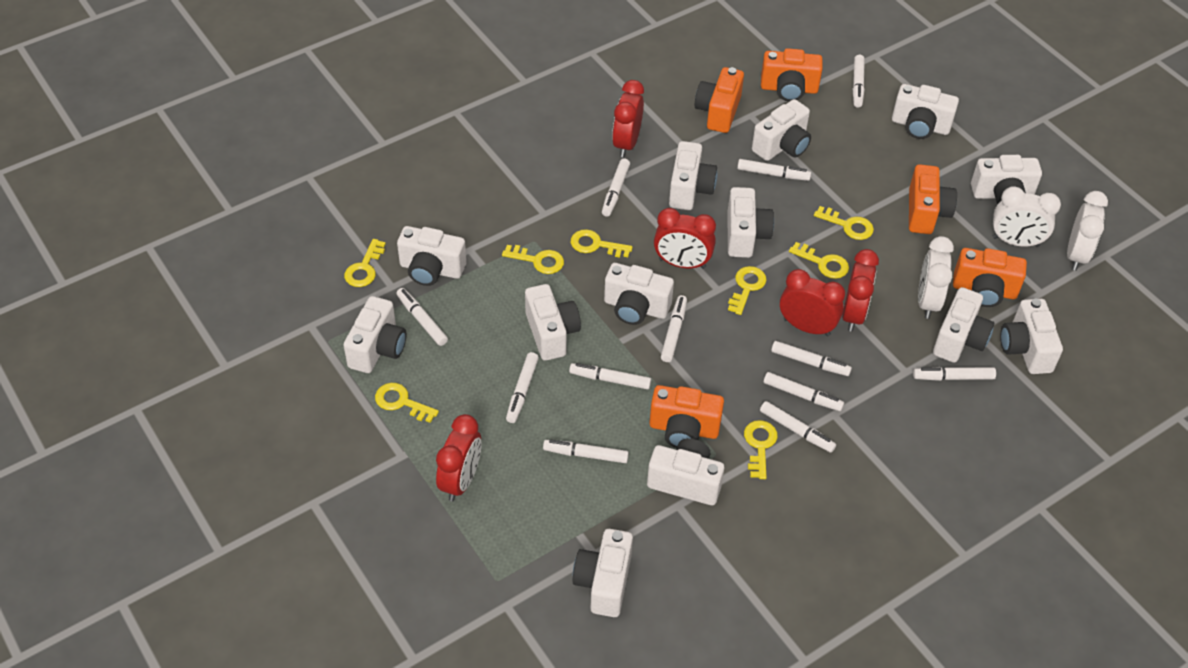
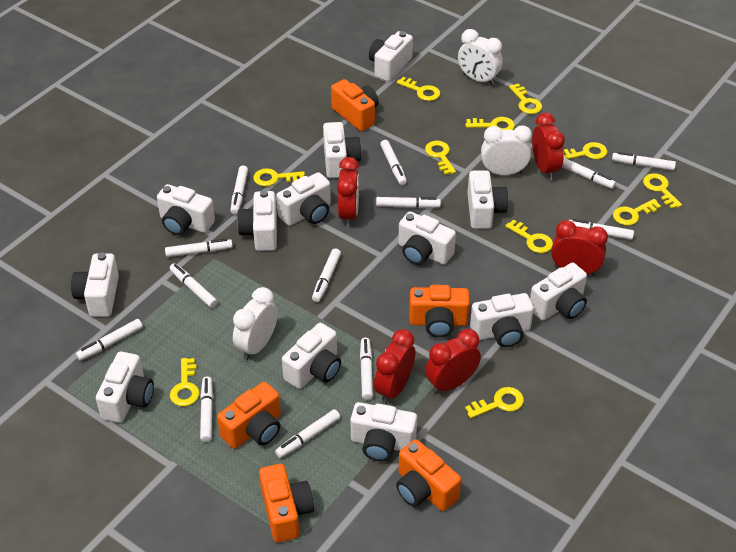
white marker: 12 -> 13
yellow key: 8 -> 11

